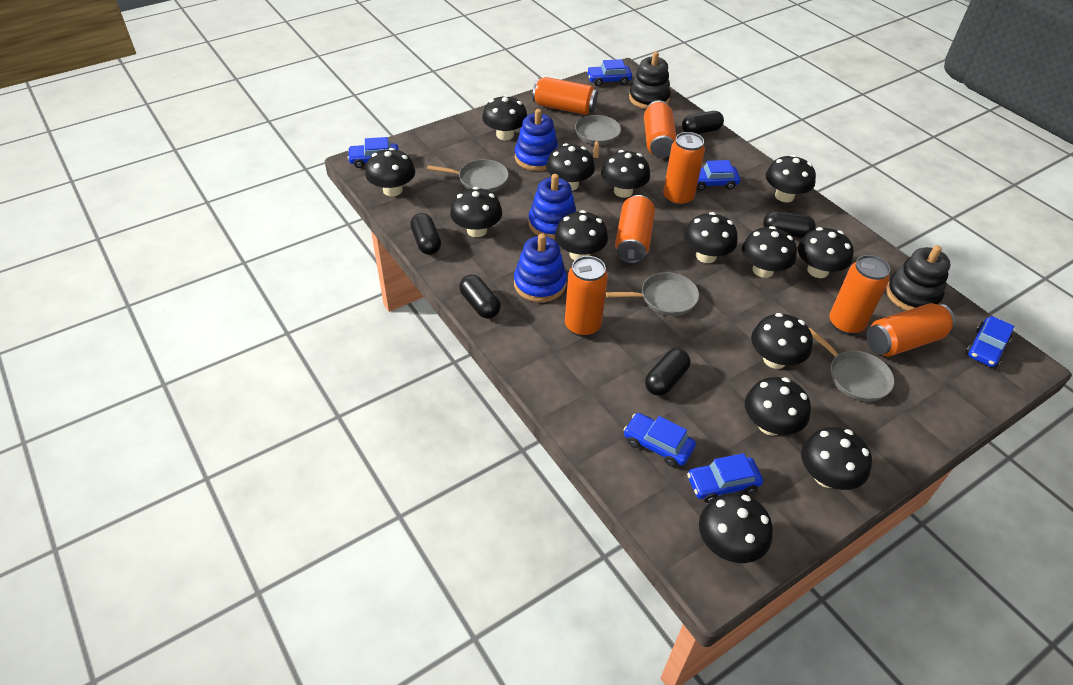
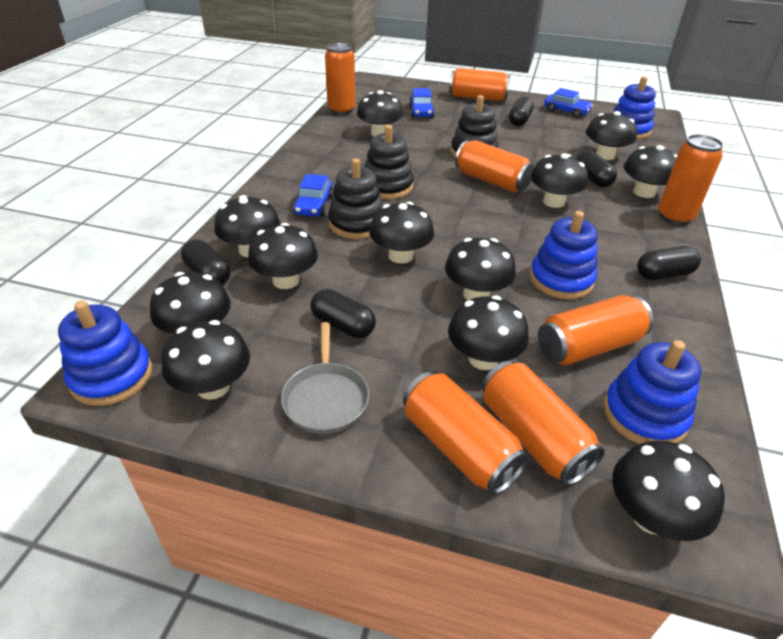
black mushroom: 14 -> 12
black stacking toy: 2 -> 3
blue car: 6 -> 3
blue stacking toy: 3 -> 4
grey pan: 4 -> 1

